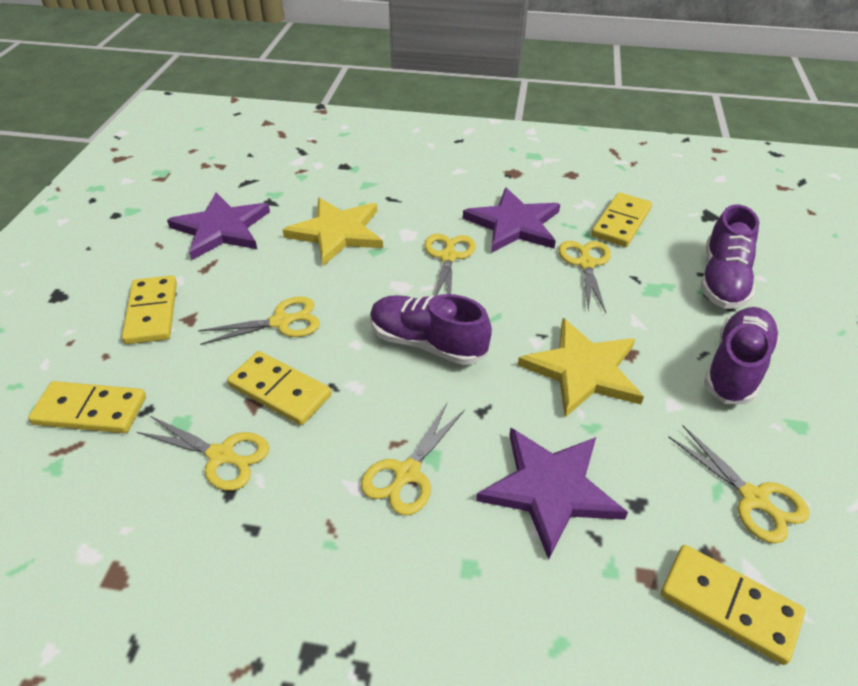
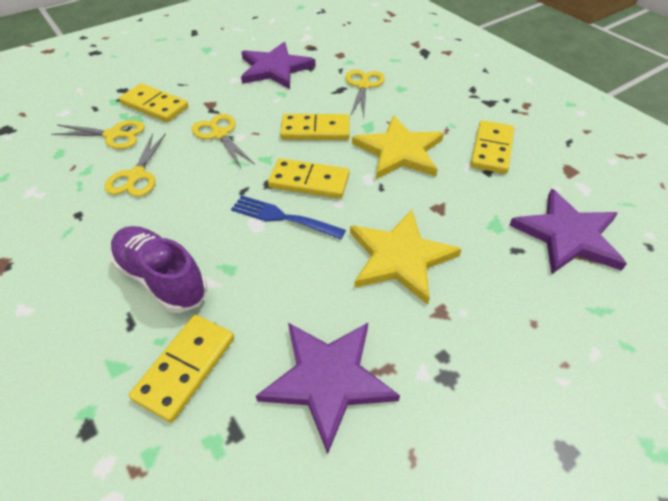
blue fork: 0 -> 1
purple shoe: 3 -> 1
yellow scissors: 6 -> 4

